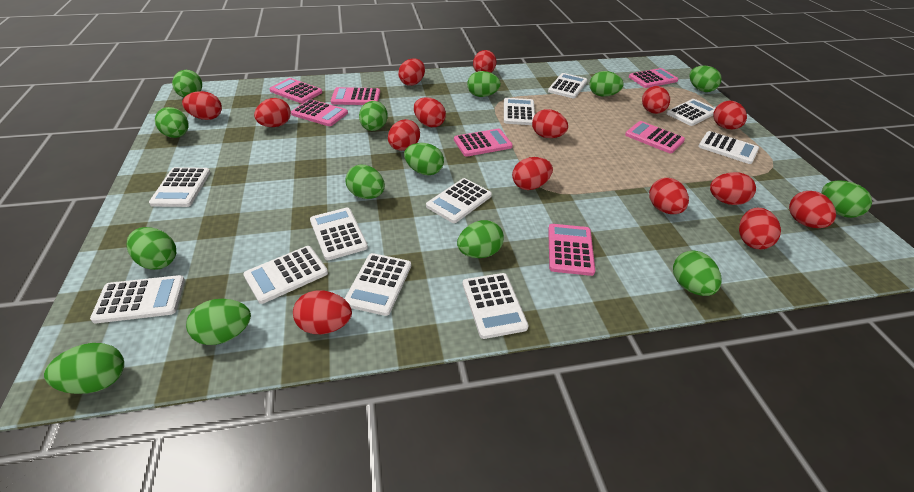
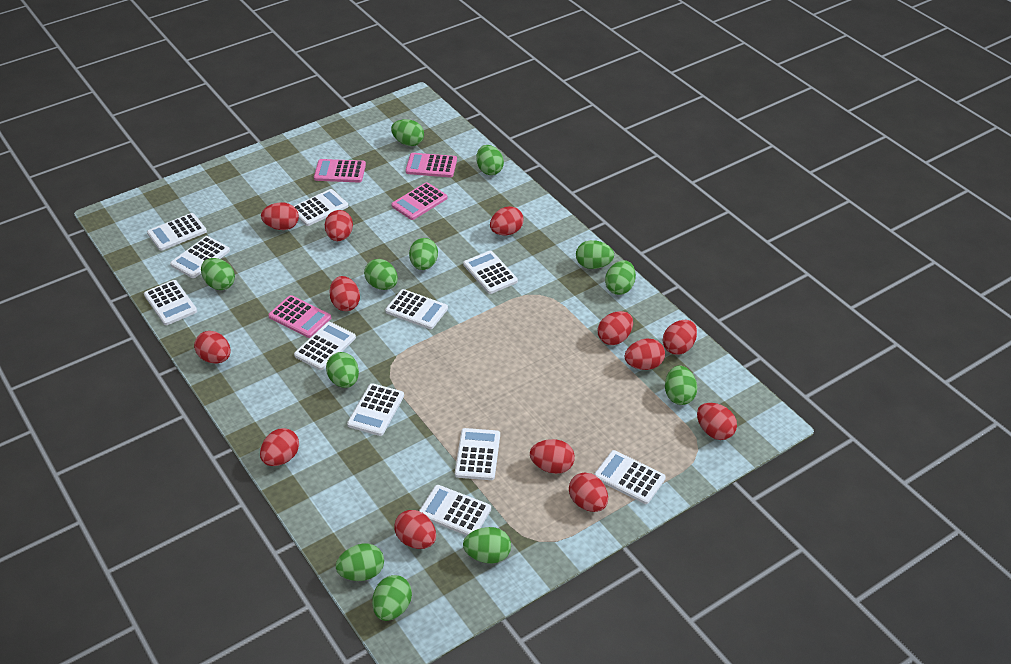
green egg: 14 -> 12
pink calculator: 7 -> 4
red egg: 15 -> 13

